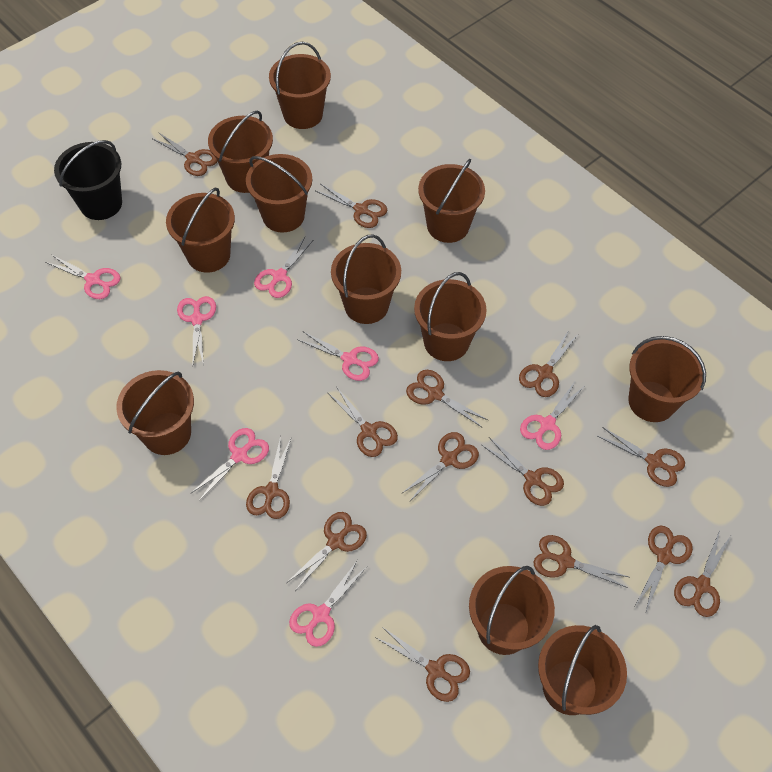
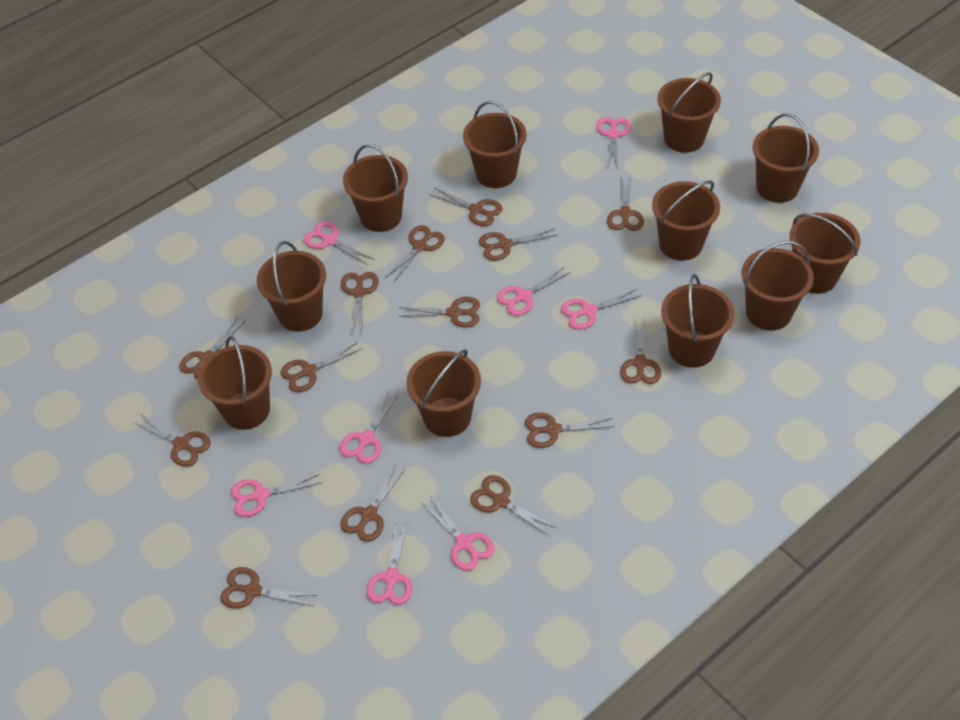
black bucket: 1 -> 0
pink scissors: 7 -> 8

